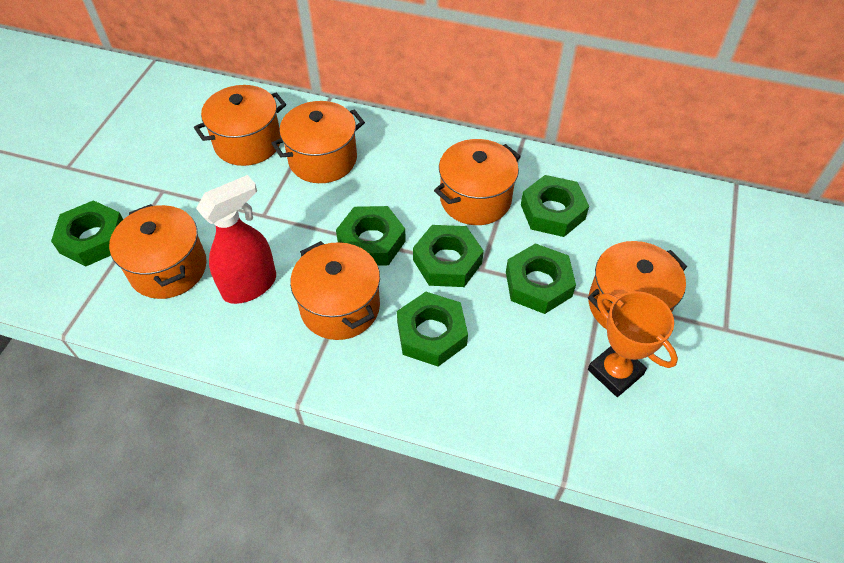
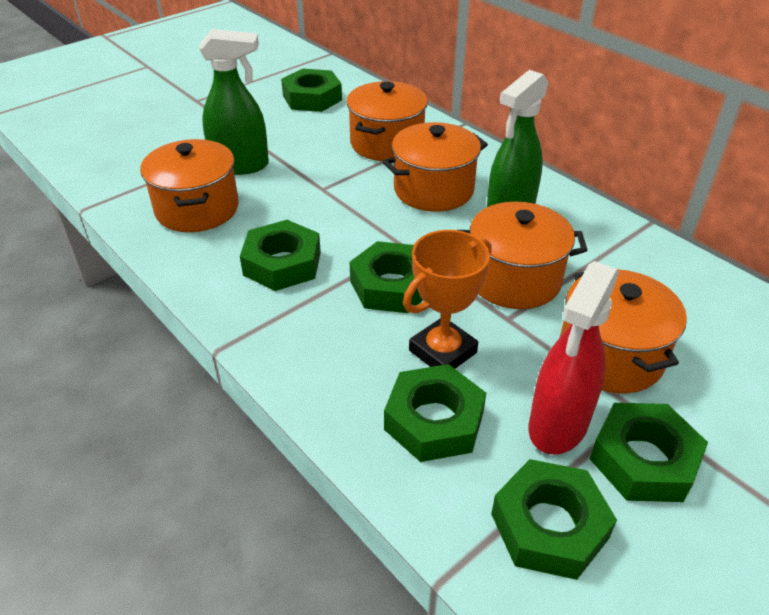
green spray bottle: 0 -> 2
orange pot: 6 -> 5

